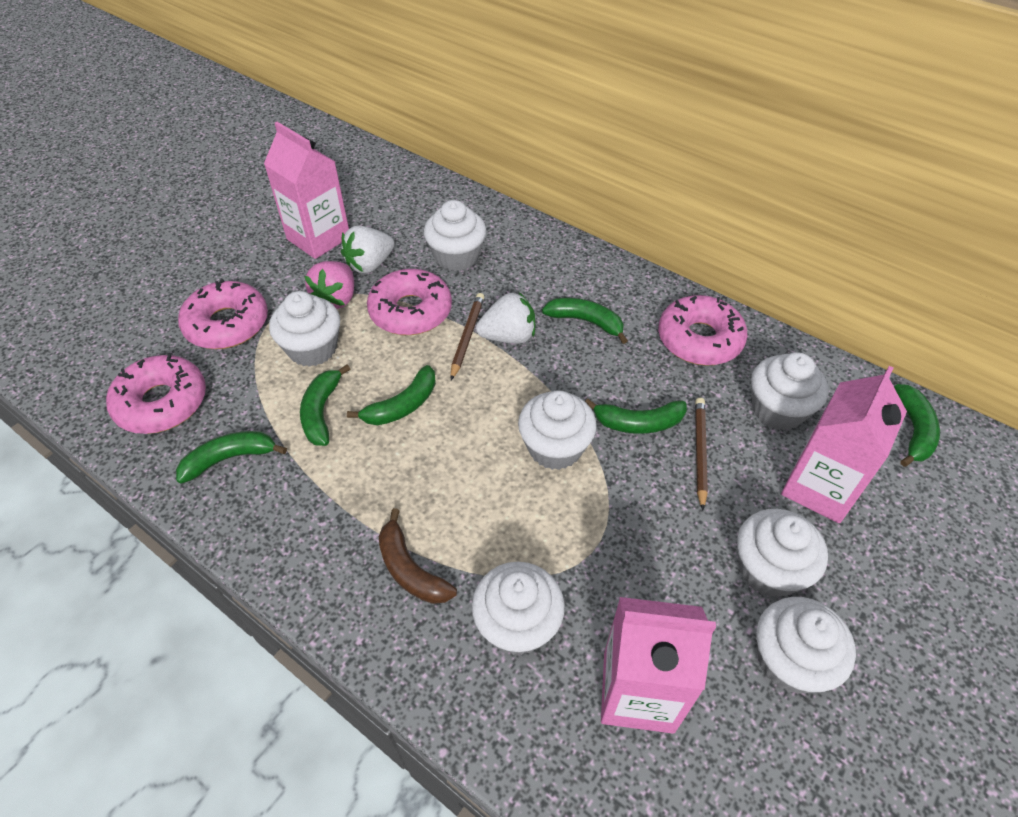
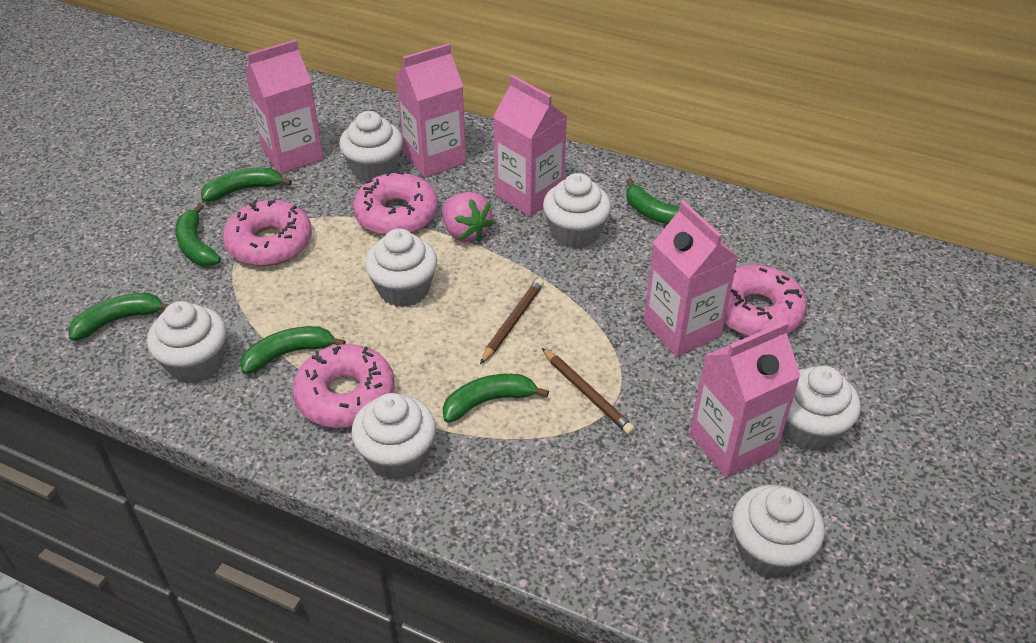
brown banana: 1 -> 0
pink carton: 3 -> 5
white strawberry: 2 -> 0

